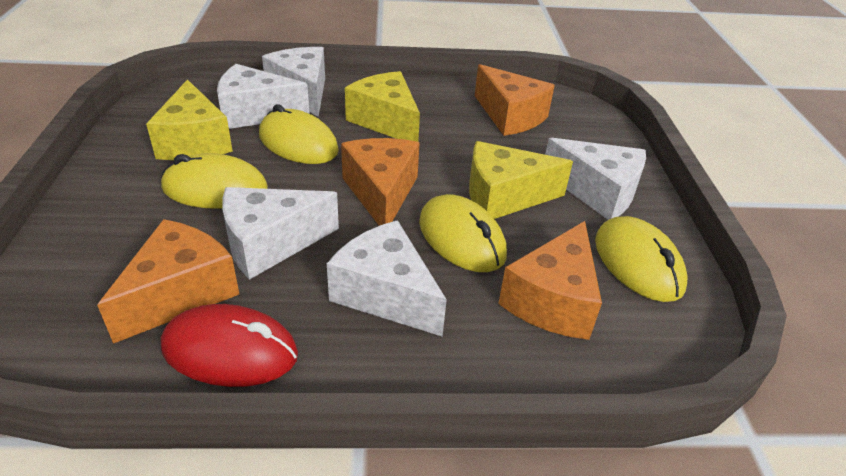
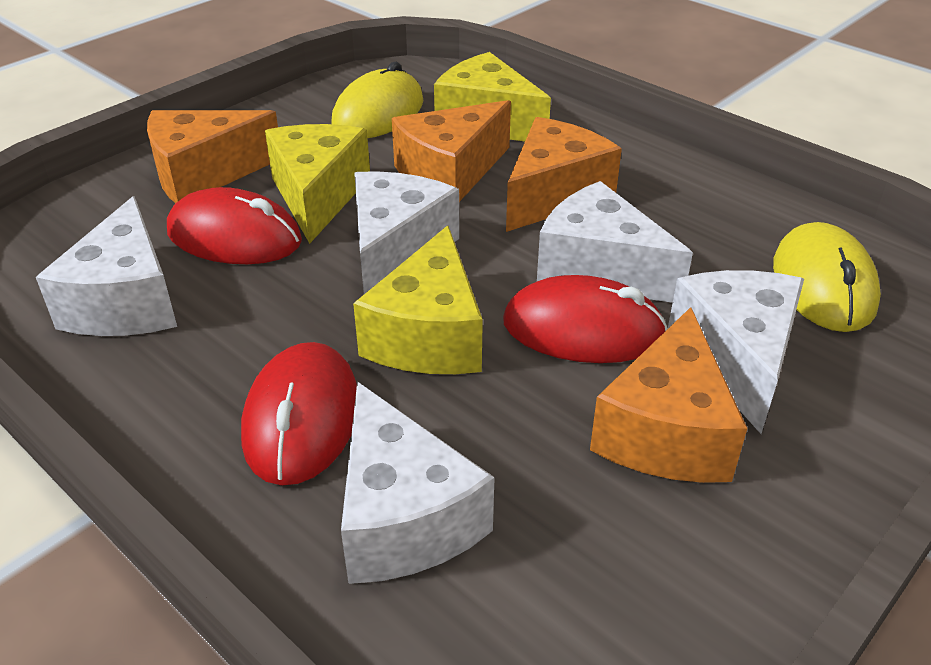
red mouse: 1 -> 3
yellow mouse: 4 -> 2

